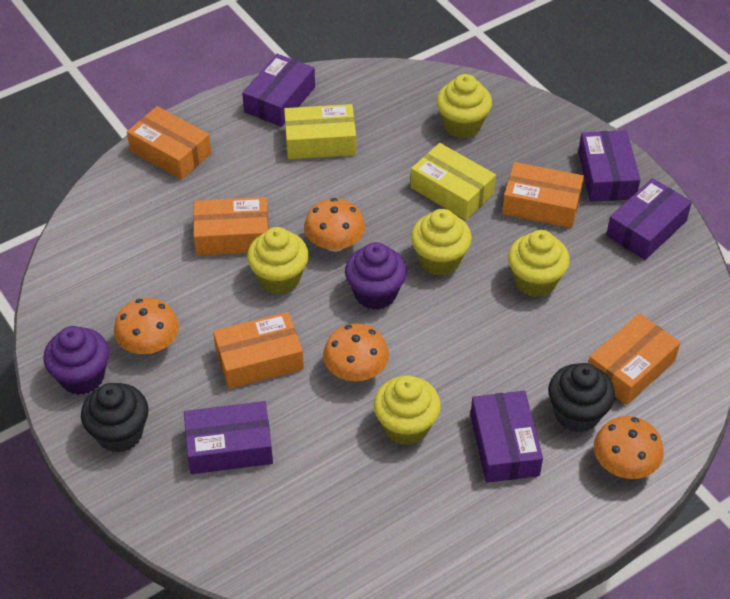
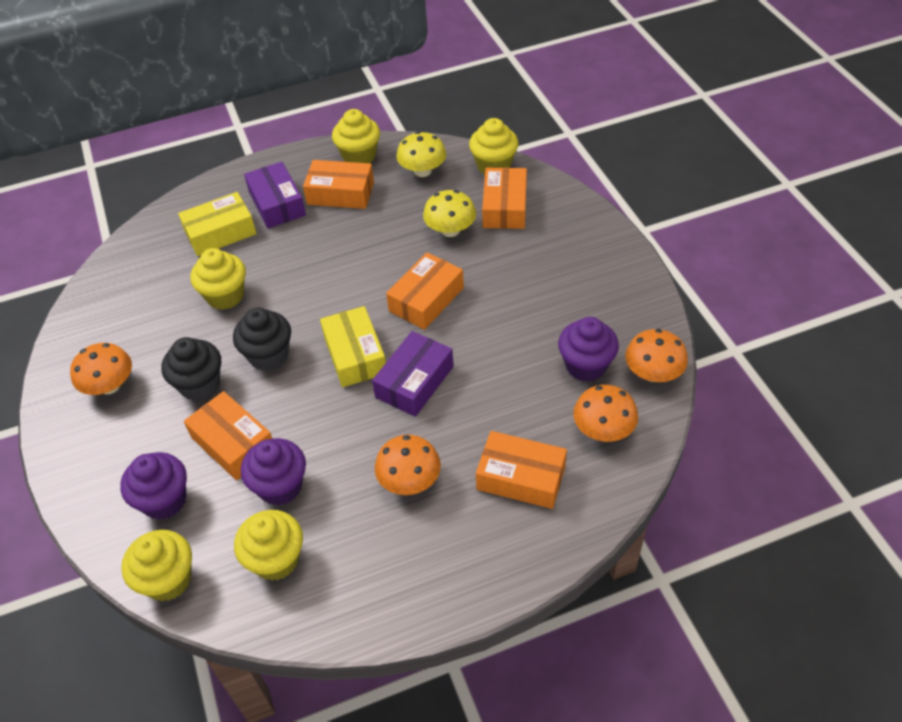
purple box: 5 -> 2
purple cupcake: 2 -> 3
yellow mushroom: 0 -> 2

